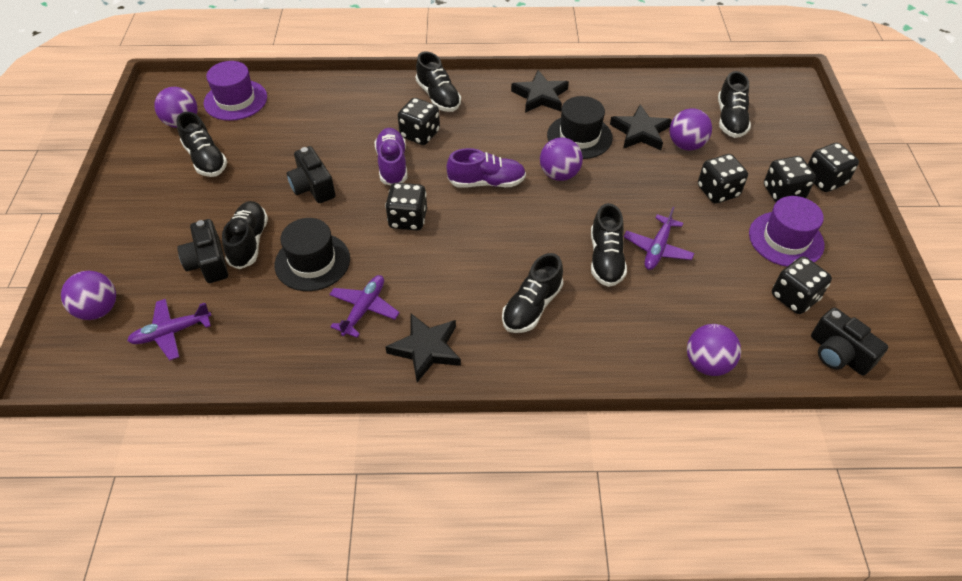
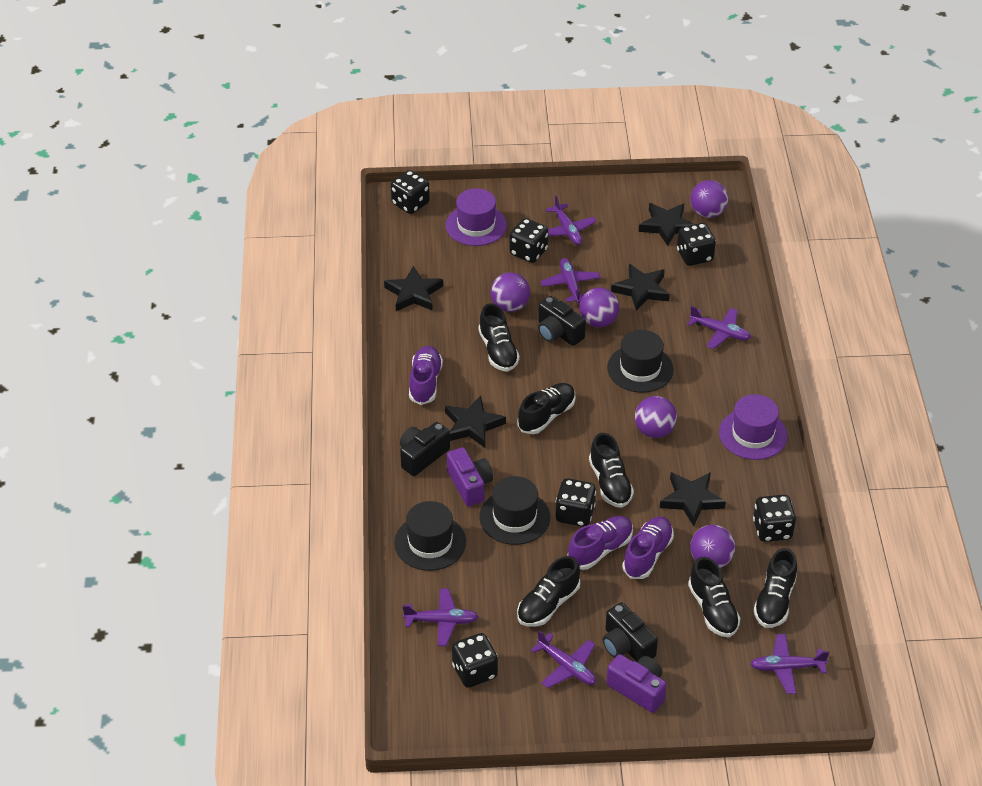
black hat: 2 -> 3
black star: 3 -> 5
purple camera: 0 -> 2
purple plane: 3 -> 6
purple shoe: 2 -> 3

